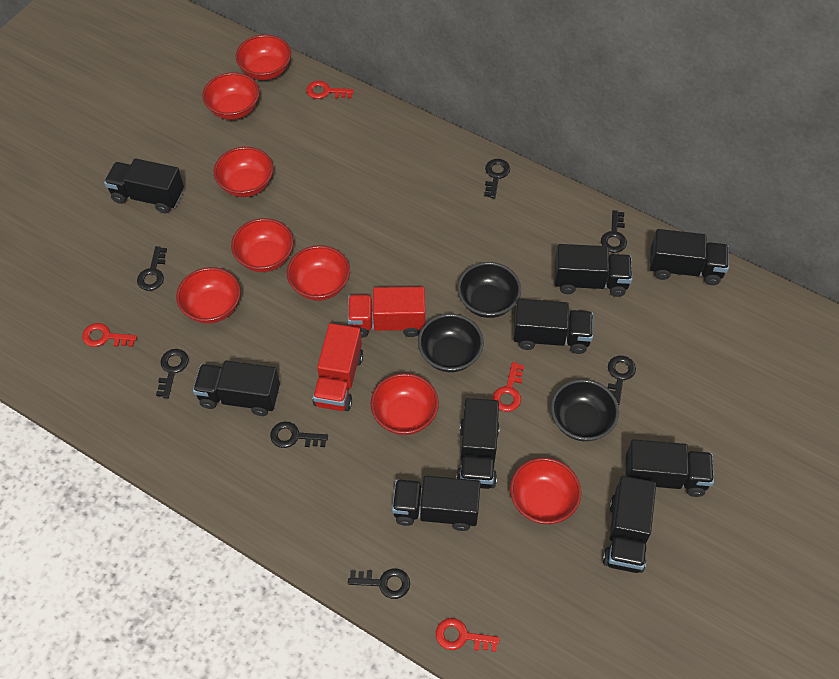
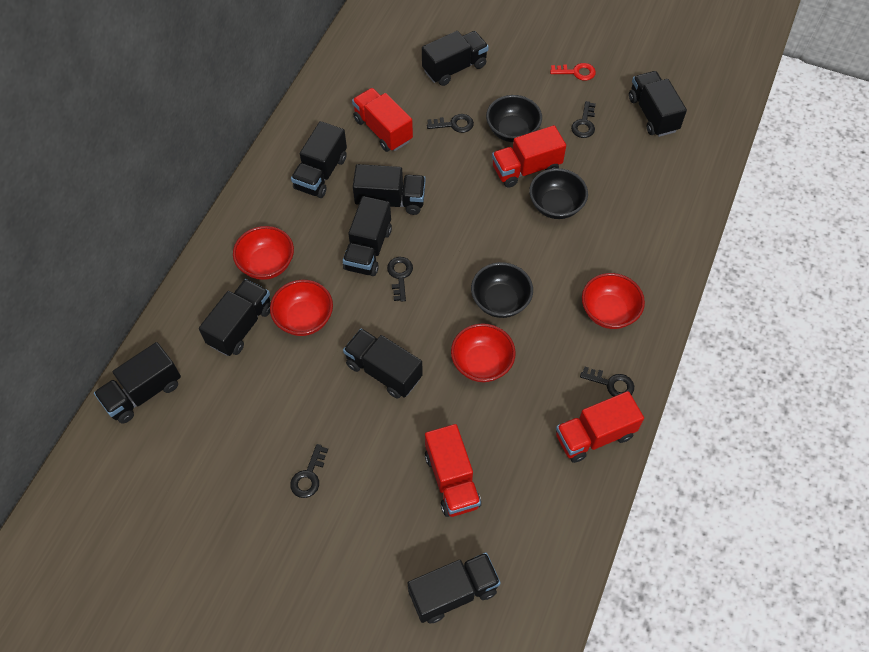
black key: 7 -> 5
red bowl: 8 -> 4
red key: 4 -> 1
red truck: 2 -> 4

